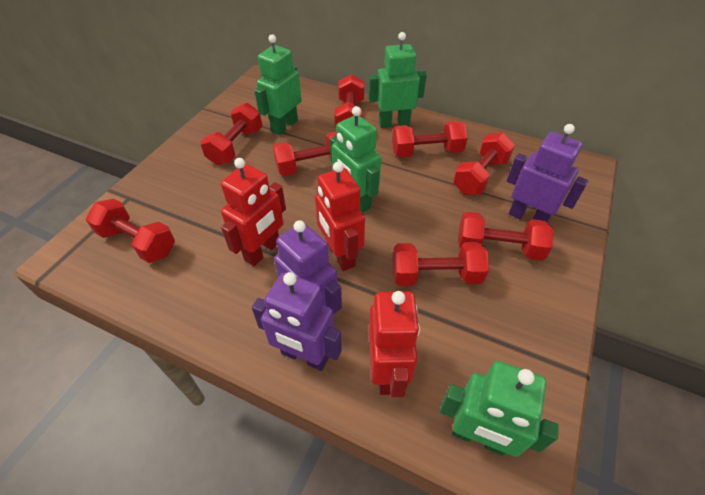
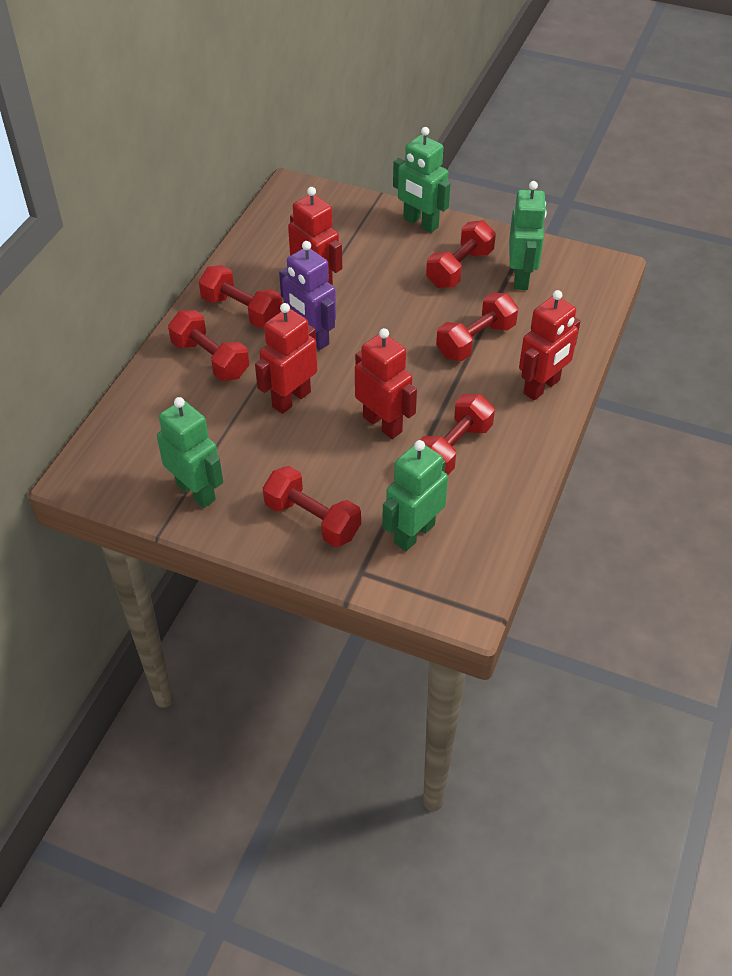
purple robot: 3 -> 1
red dumbbell: 8 -> 6
red robot: 3 -> 4

